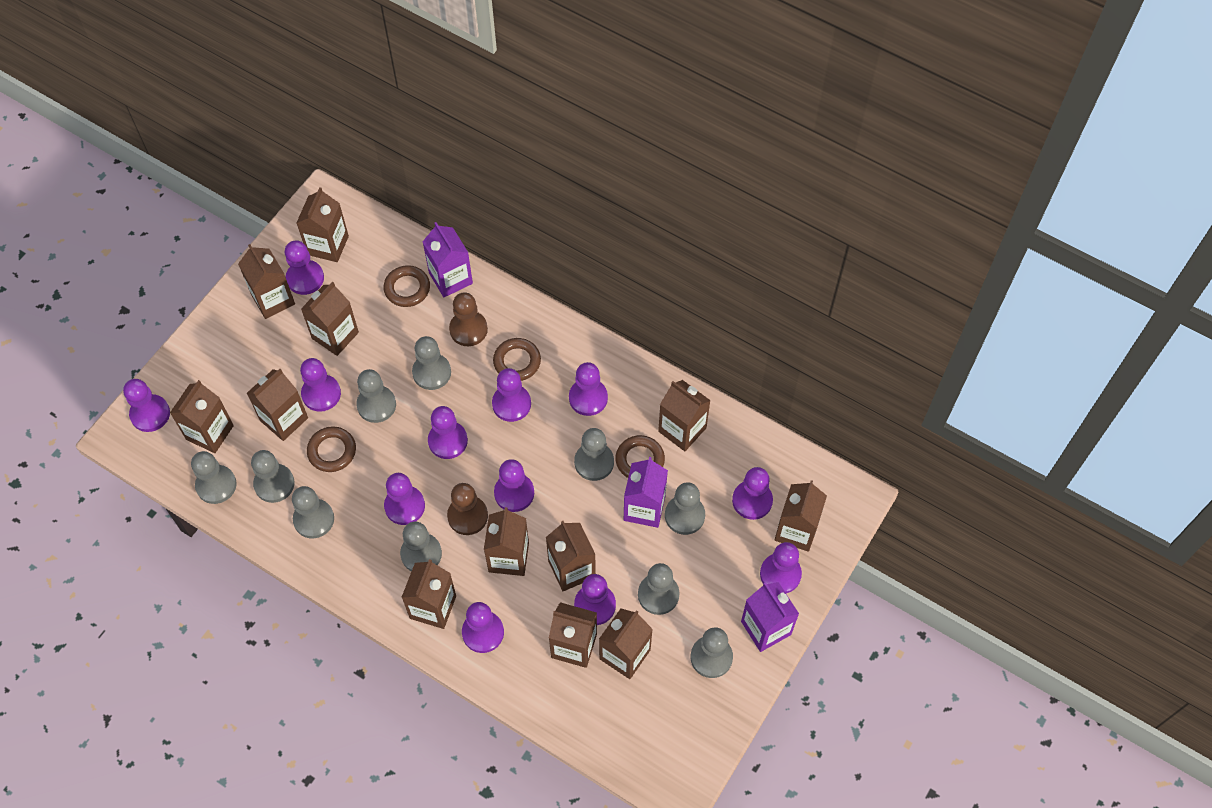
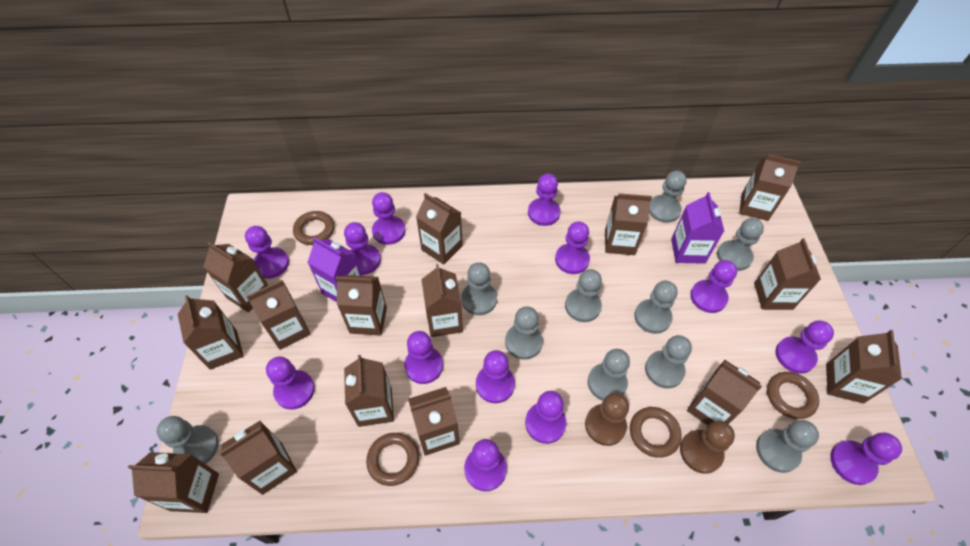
brown carton: 12 -> 15
purple carton: 3 -> 2
purple pawn: 12 -> 13

